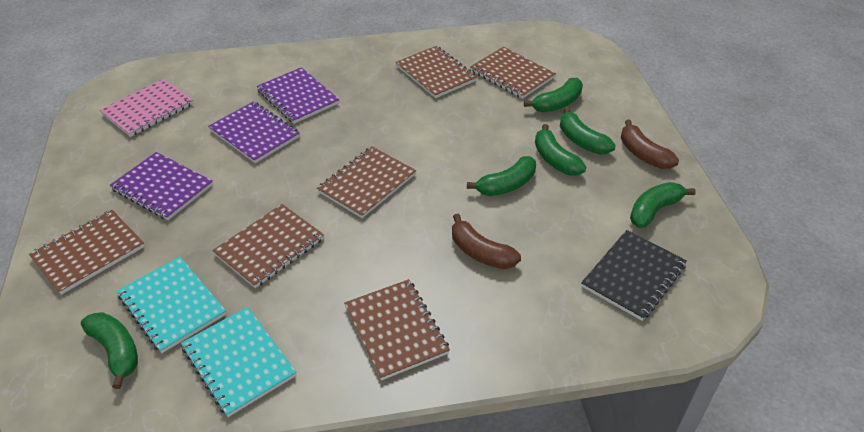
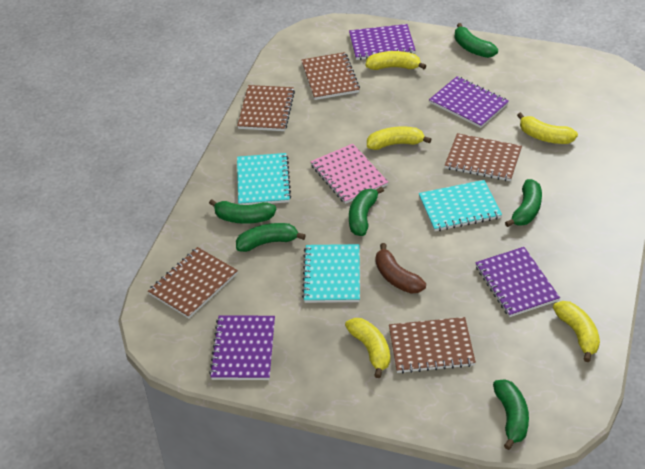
black notebook: 1 -> 0
brown banana: 2 -> 1
brown notebook: 6 -> 5
purple notebook: 3 -> 4
turquoise notebook: 2 -> 3
yellow banana: 0 -> 5

